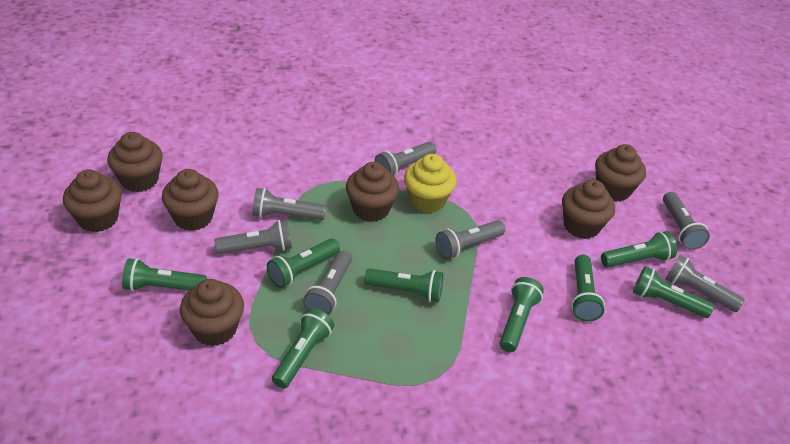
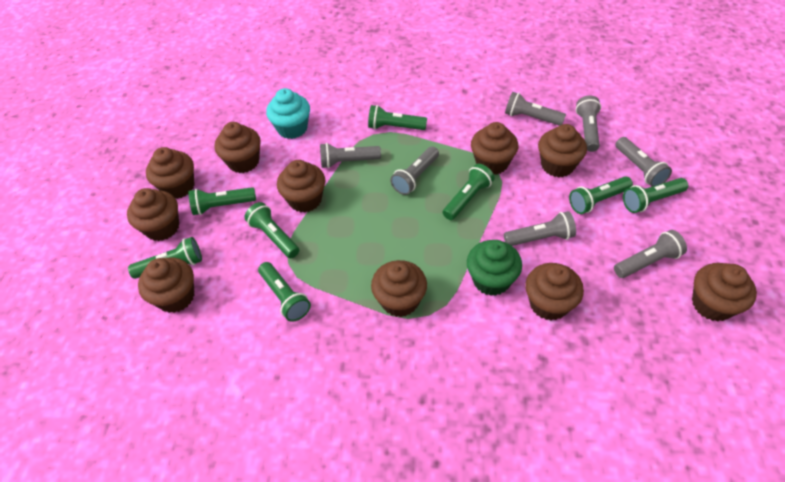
brown cupcake: 7 -> 10
green cupcake: 0 -> 1
turquoise cupcake: 0 -> 1
yellow cupcake: 1 -> 0

